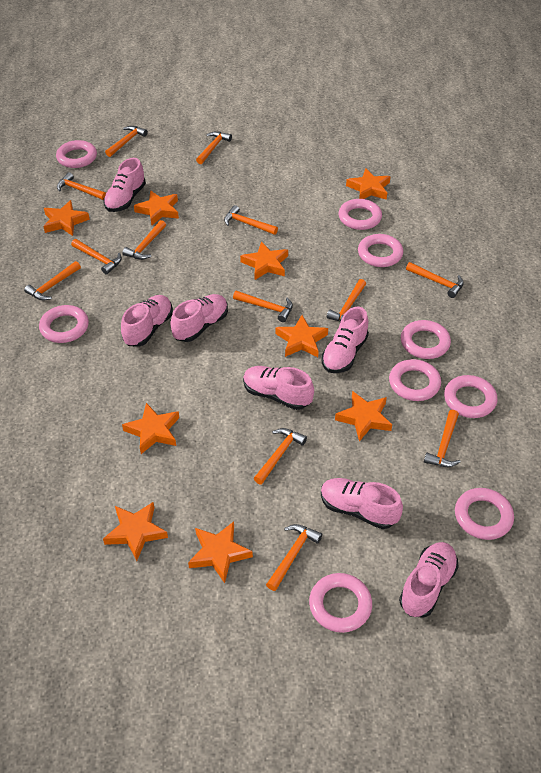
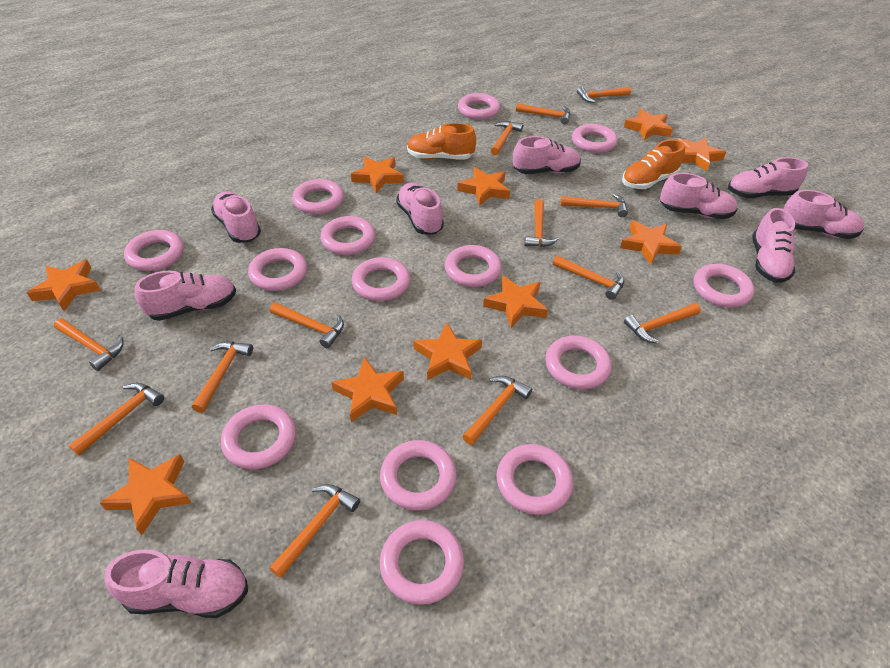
orange shoe: 0 -> 2
orange star: 9 -> 10
pink ring: 9 -> 14
pink shoe: 7 -> 9

